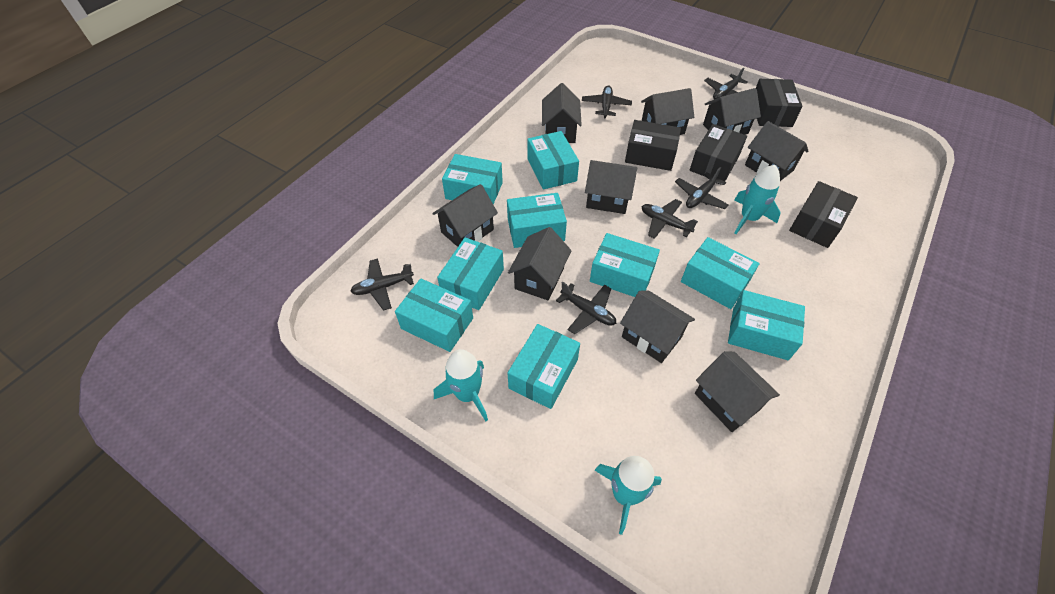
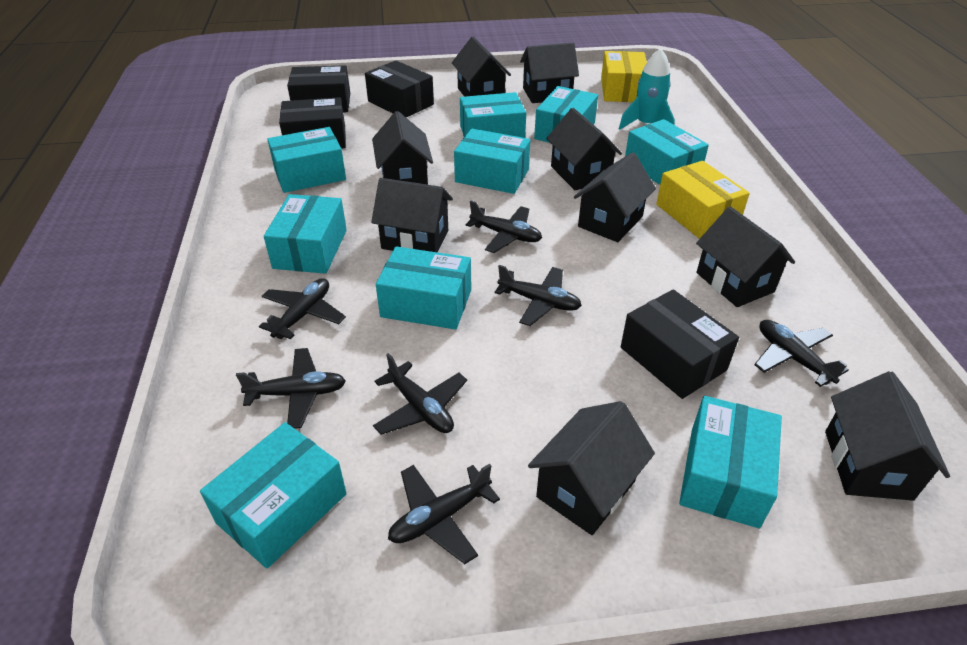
black plane: 6 -> 7
turquoise rocket: 3 -> 1
yellow box: 0 -> 2

